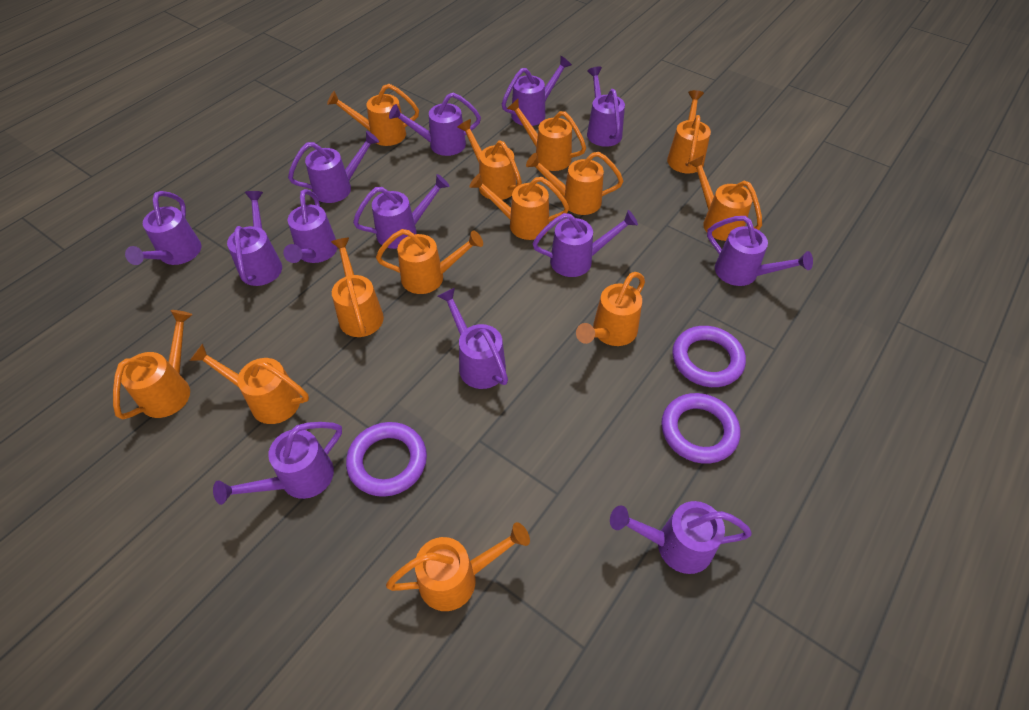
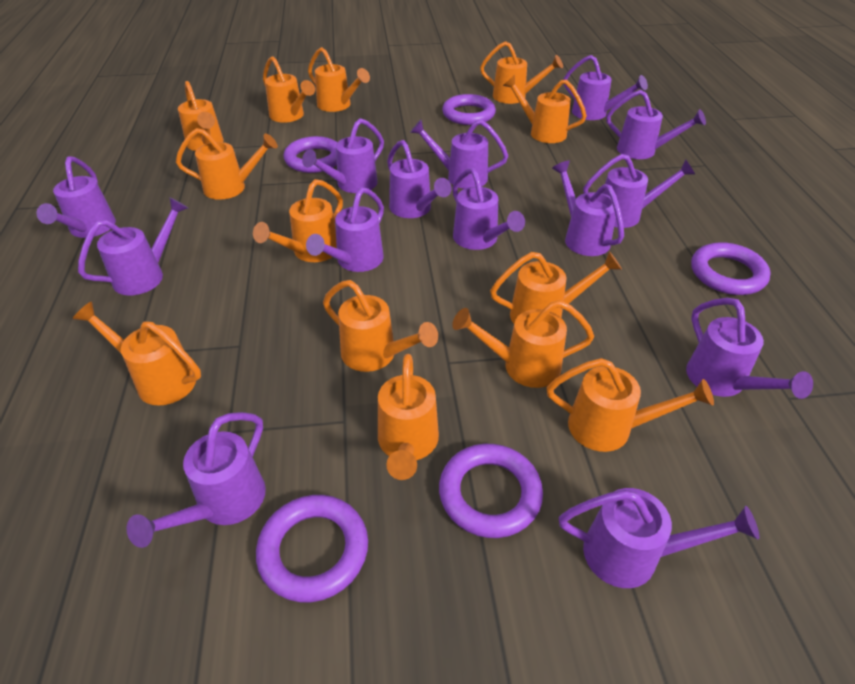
purple ring: 3 -> 5
purple watering can: 13 -> 14

